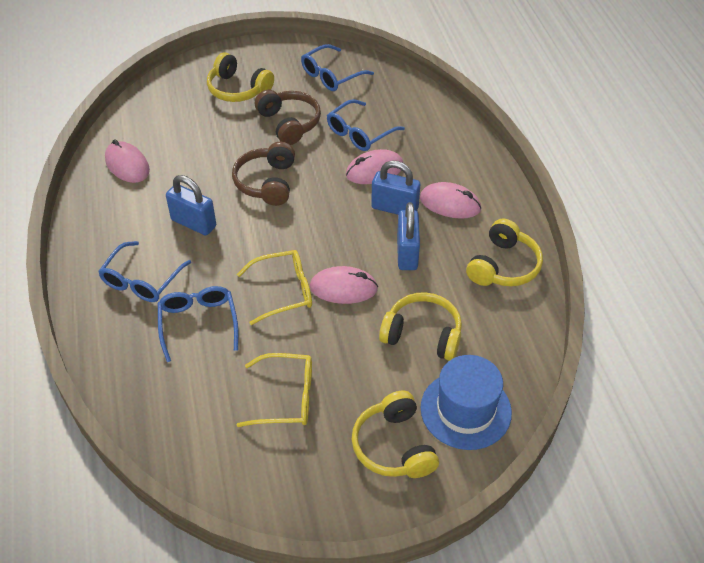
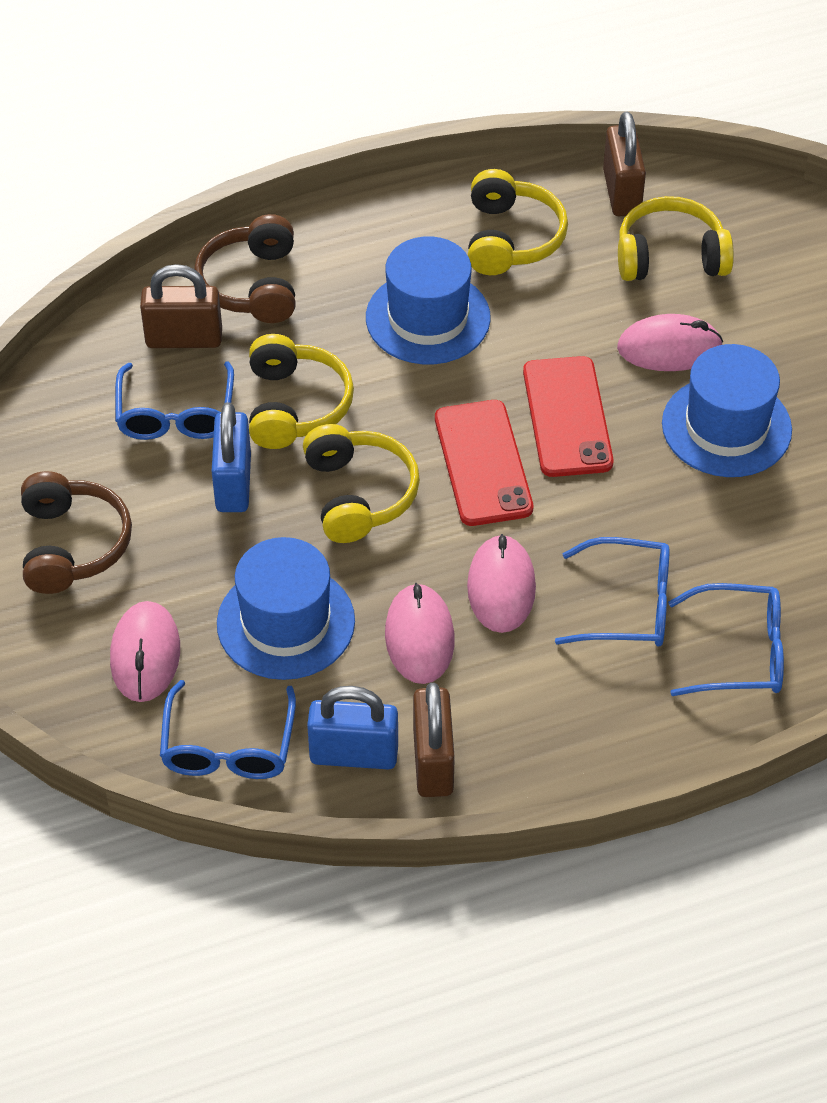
blue hat: 1 -> 3
blue padlock: 3 -> 2
brown padlock: 0 -> 3
red phone: 0 -> 2
yellow glasses: 2 -> 0

